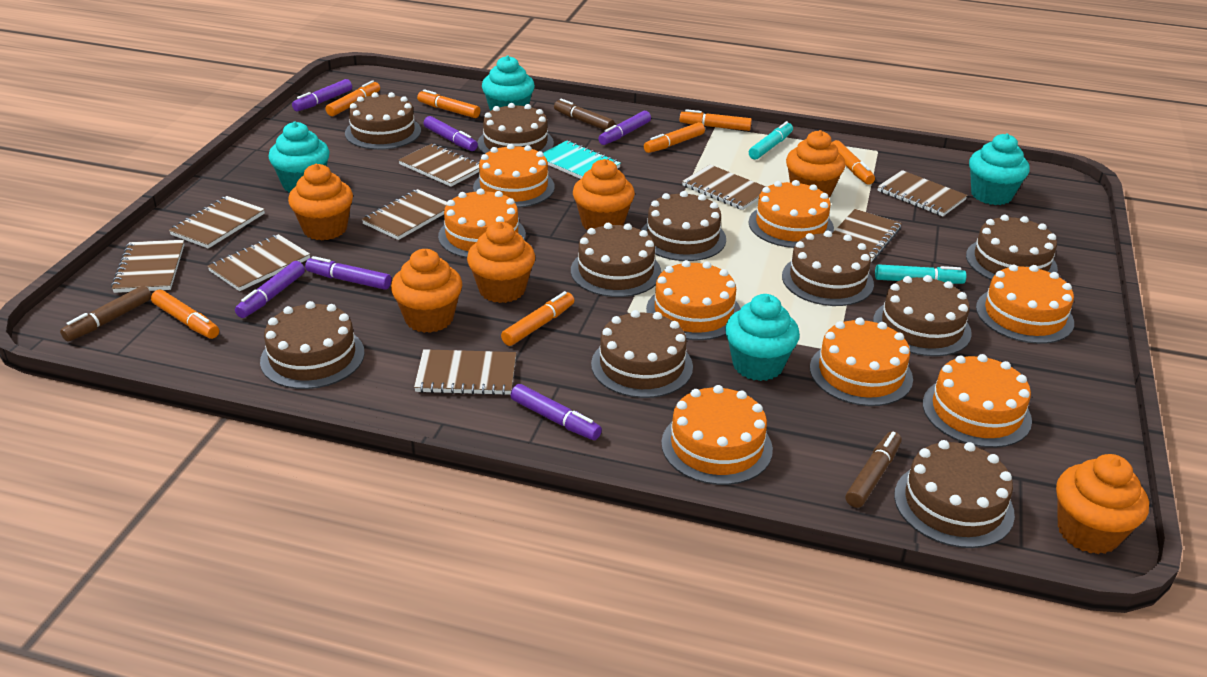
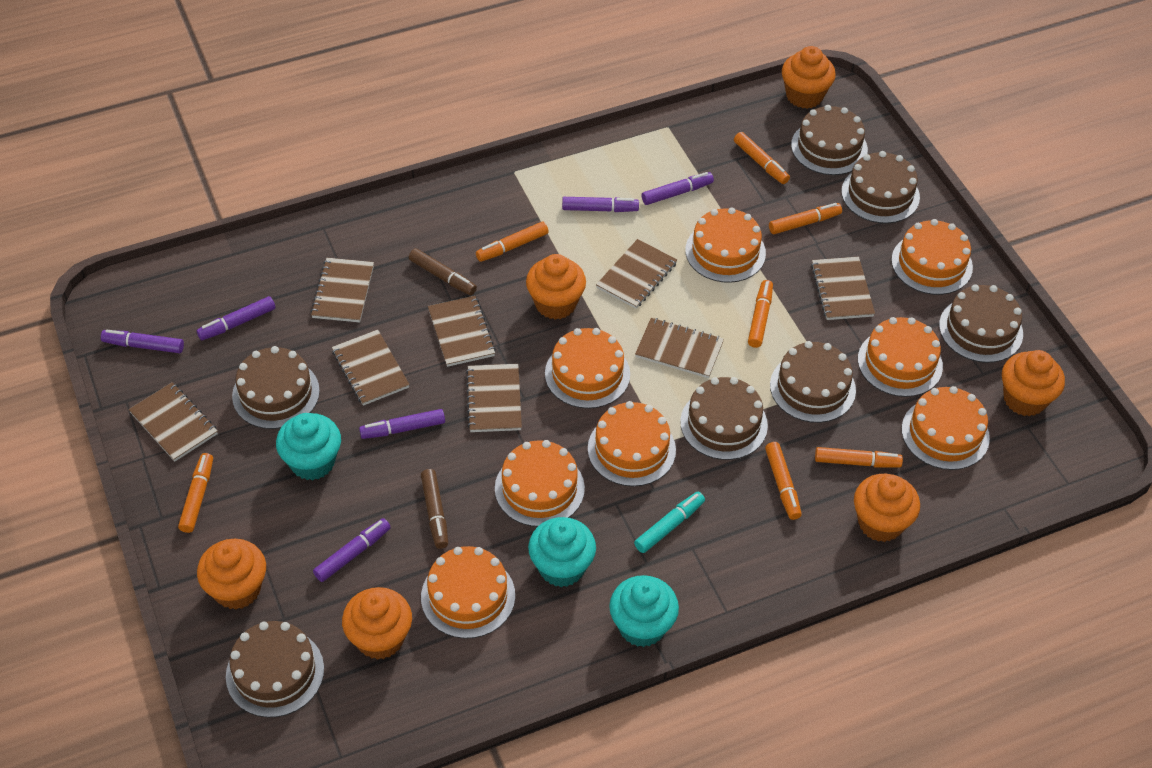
brown cake: 10 -> 7
brown marker: 3 -> 2
brown notebook: 9 -> 8
turquoise cupcake: 4 -> 3
turquoise marker: 2 -> 1
turquoise notebook: 1 -> 0

